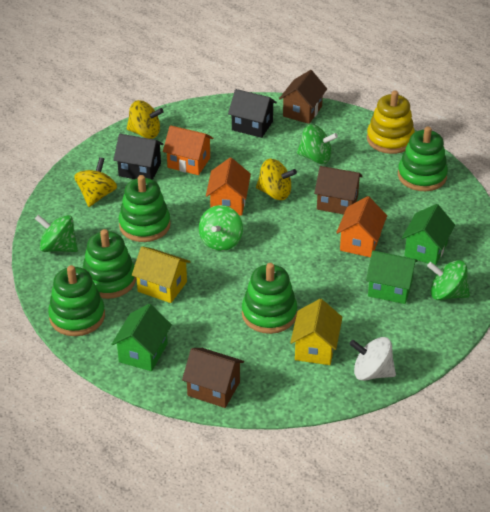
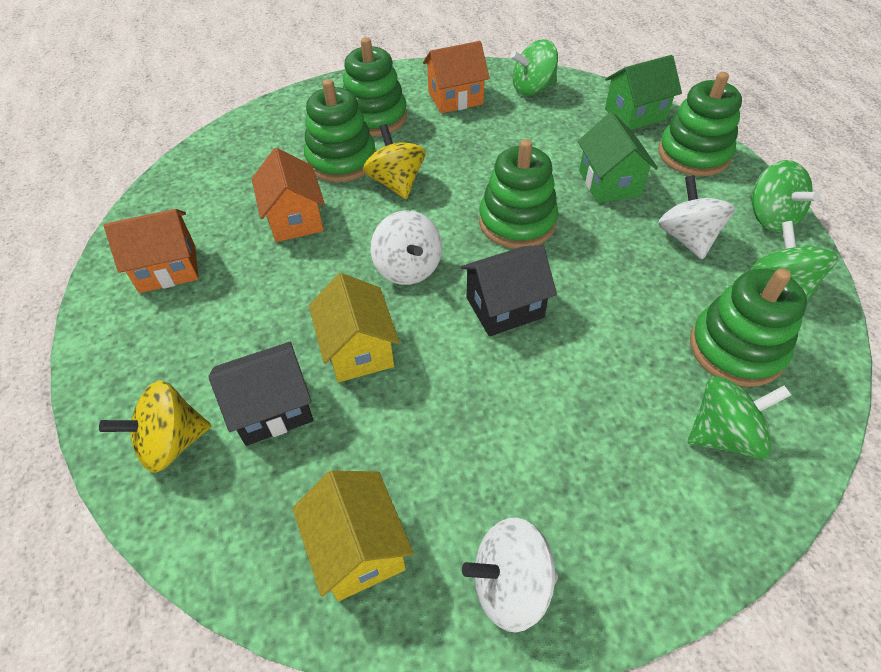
brown house: 3 -> 0
green house: 3 -> 2
white spinning top: 1 -> 3
yellow spinning top: 3 -> 2
yellow stacking toy: 1 -> 0

